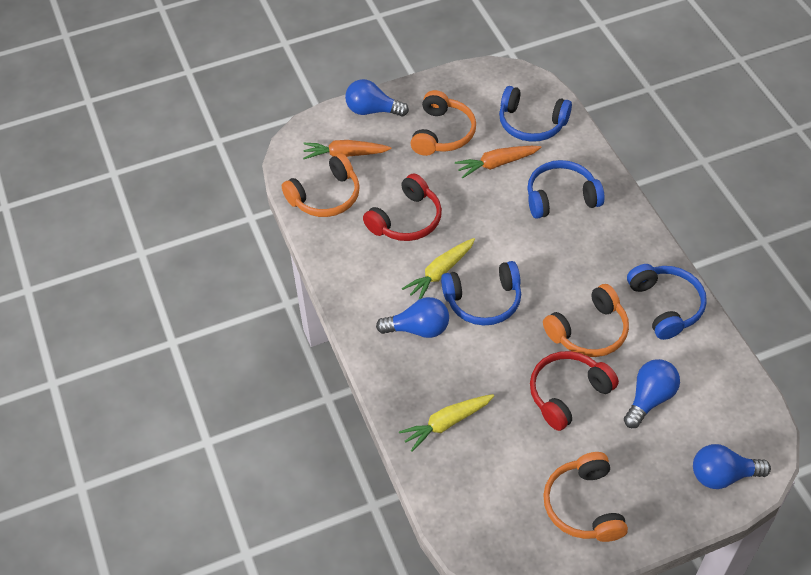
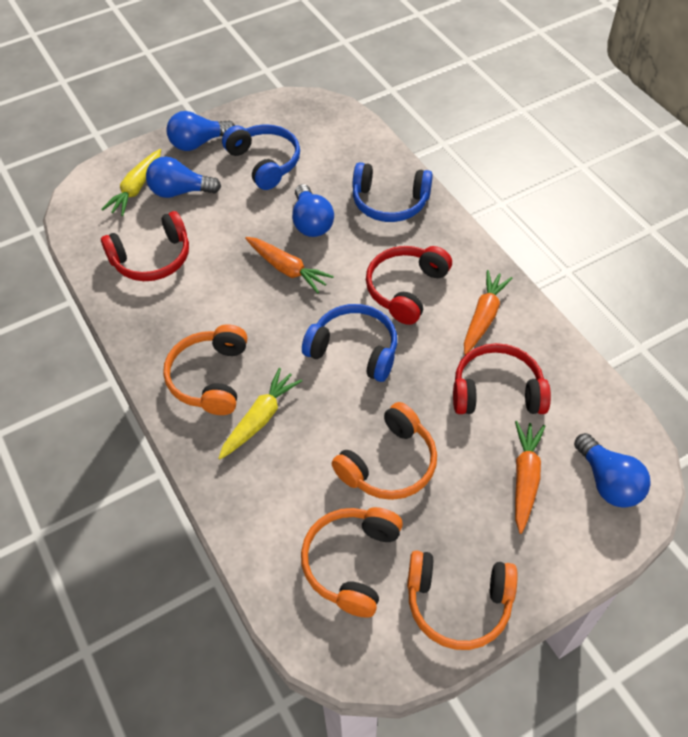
blue headphones: 4 -> 3
orange carrot: 2 -> 3
red headphones: 2 -> 3

